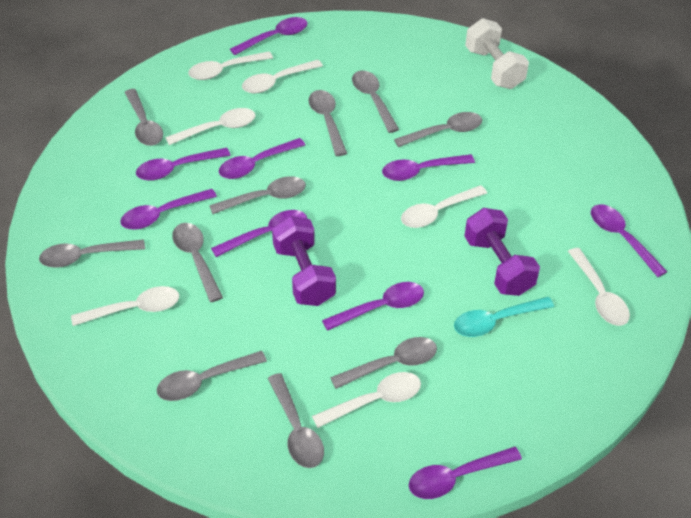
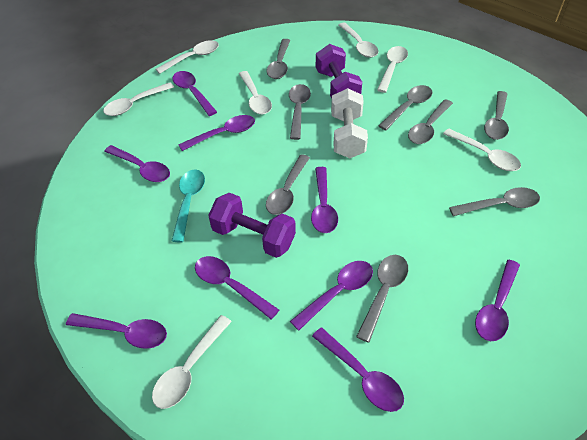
grey spoon: 10 -> 8

